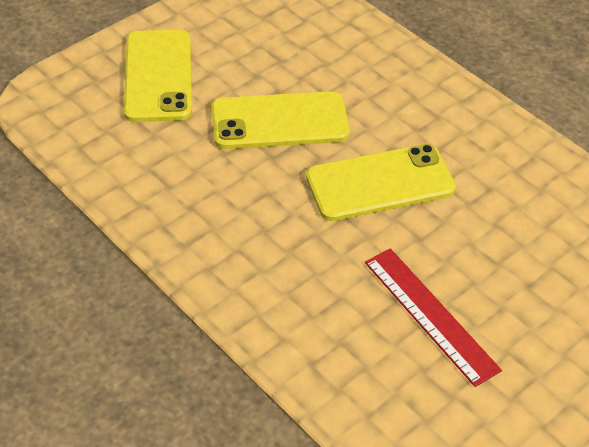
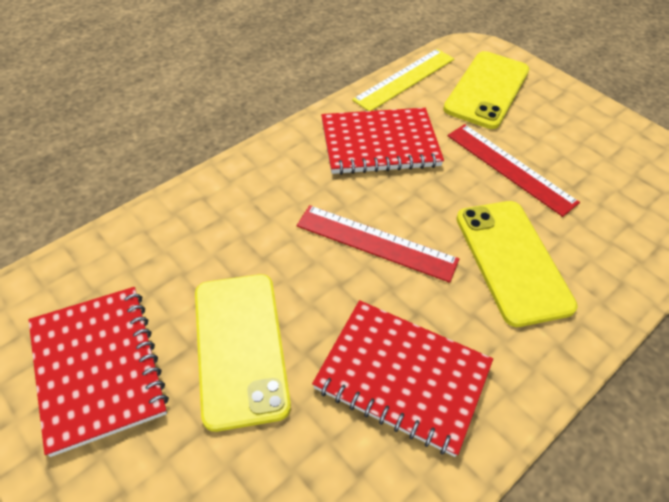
red notebook: 0 -> 3
red ruler: 1 -> 2
yellow ruler: 0 -> 1

